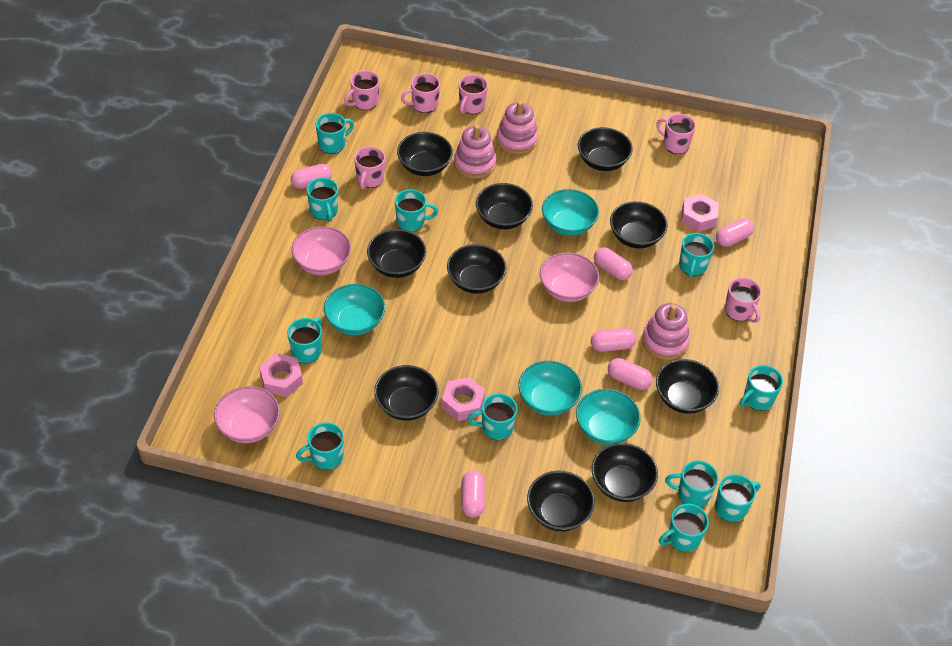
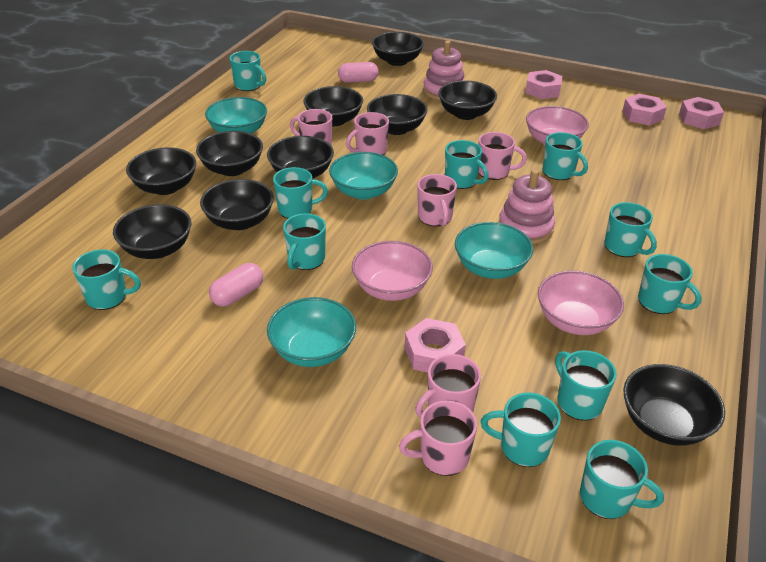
pink capsule: 6 -> 2
pink nut: 3 -> 4
pink stacking toy: 3 -> 2

